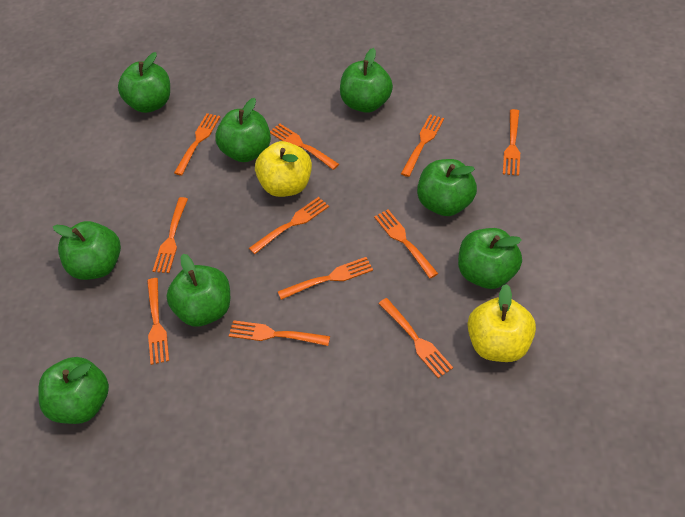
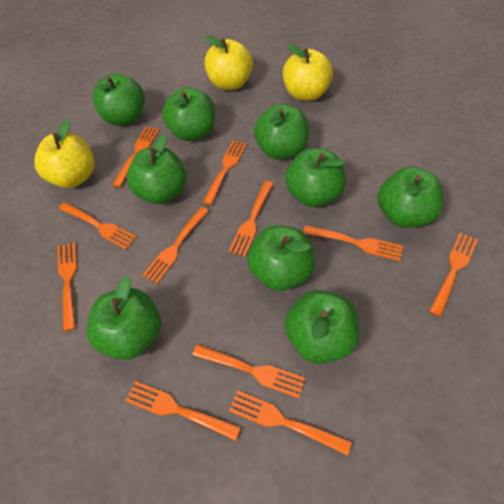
green apple: 8 -> 9
yellow apple: 2 -> 3

